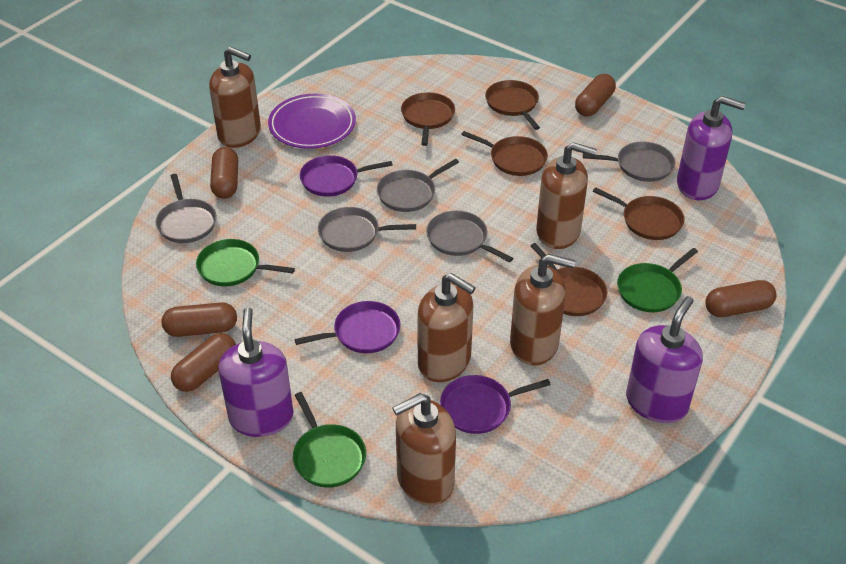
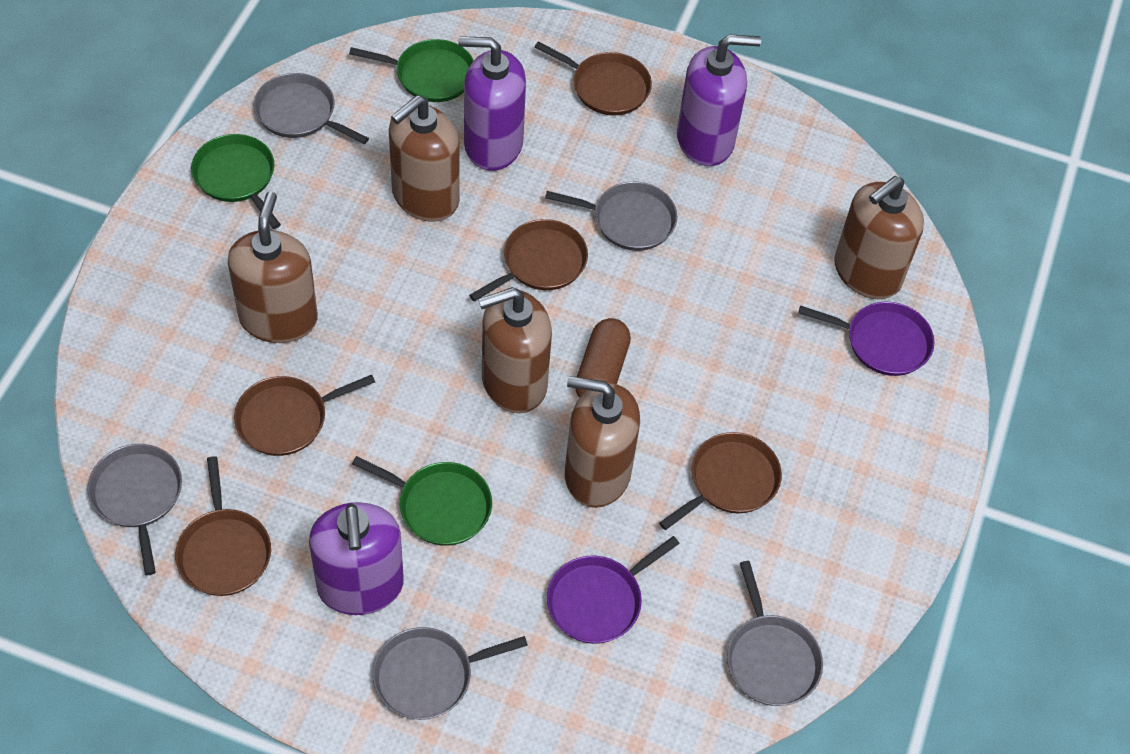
brown capsule: 5 -> 1
purple pan: 3 -> 2
purple plate: 1 -> 0

